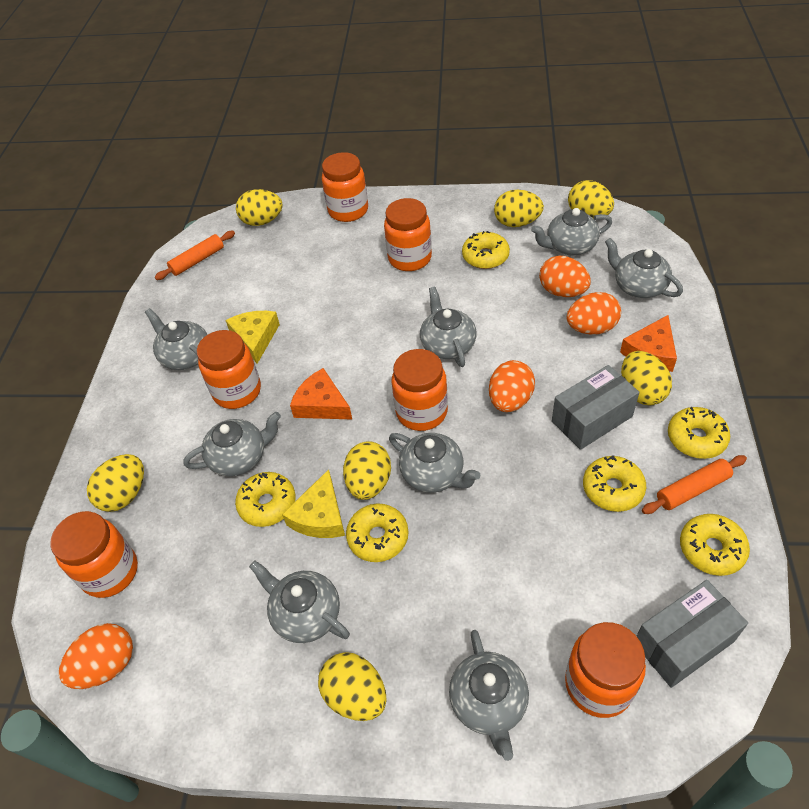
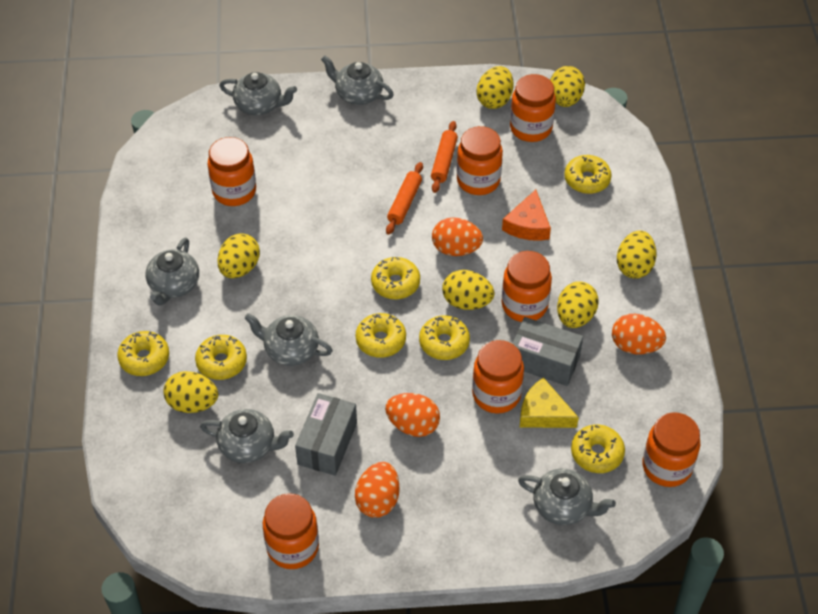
grey teapot: 8 -> 6
orange cheese: 2 -> 1
orange jar: 6 -> 7
yellow cheese: 2 -> 1
yellow donut: 6 -> 7

